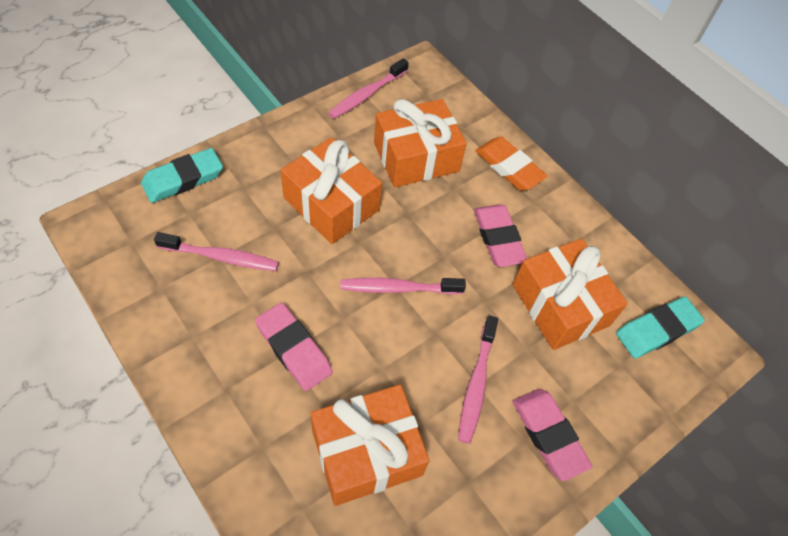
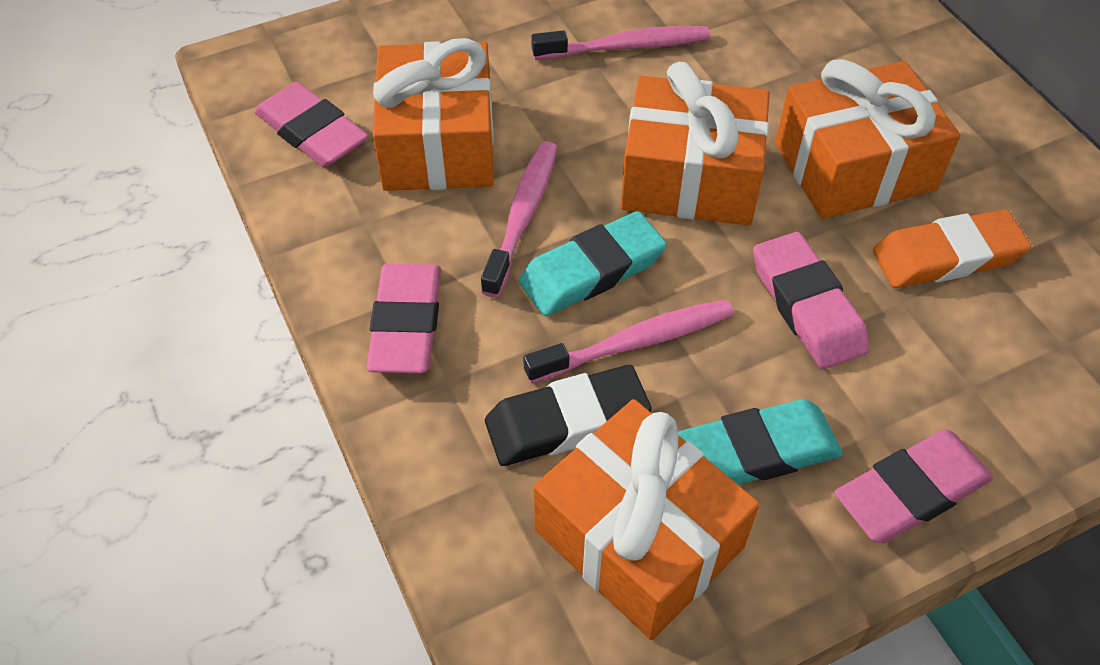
black eraser: 0 -> 1
pink eraser: 3 -> 4
pink toothbrush: 4 -> 3

